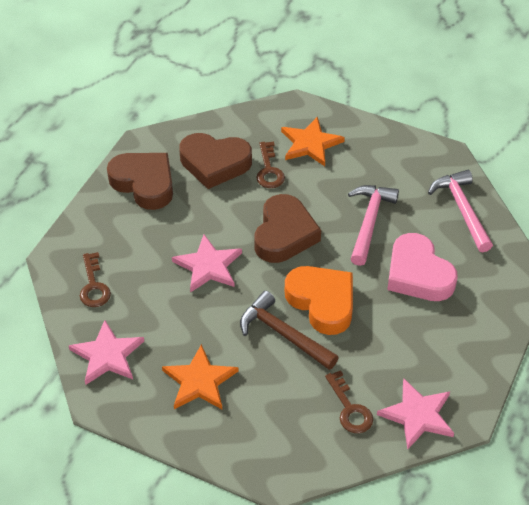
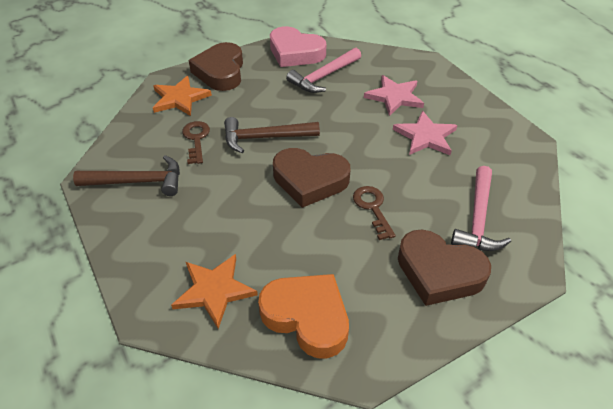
brown hammer: 1 -> 2
brown key: 3 -> 2
pink star: 3 -> 2

